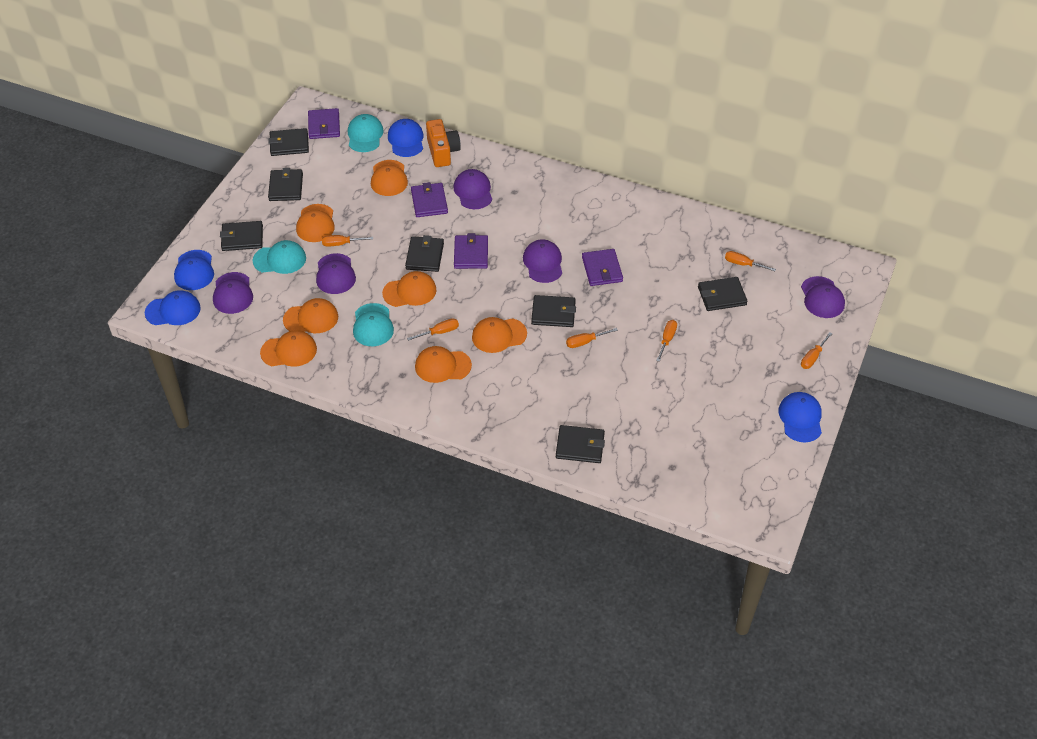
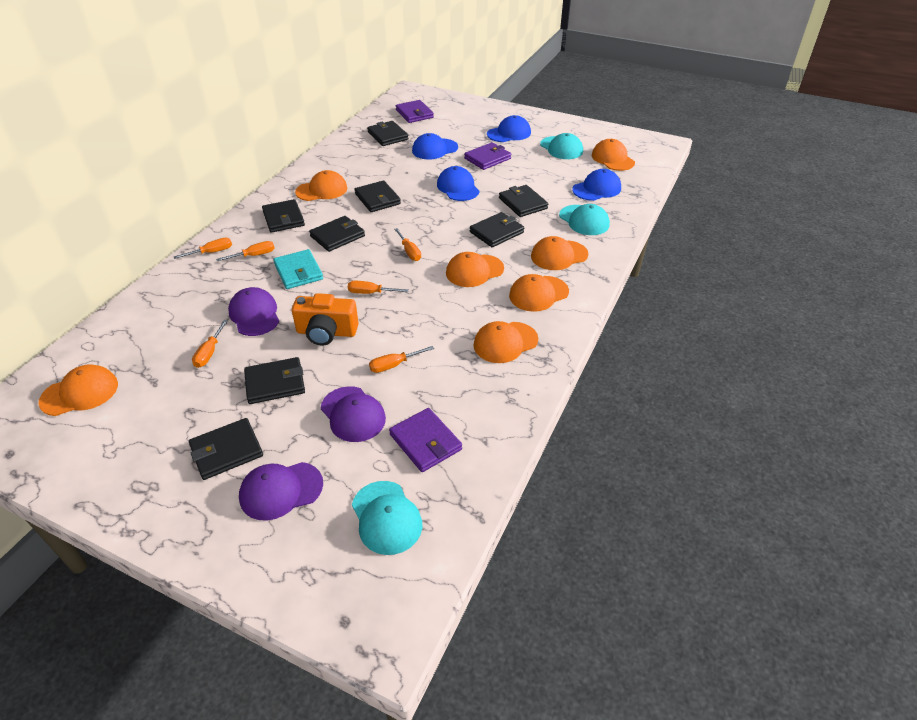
black wallet: 7 -> 8
purple cap: 5 -> 3
purple wallet: 4 -> 3
turquoise wallet: 0 -> 1

